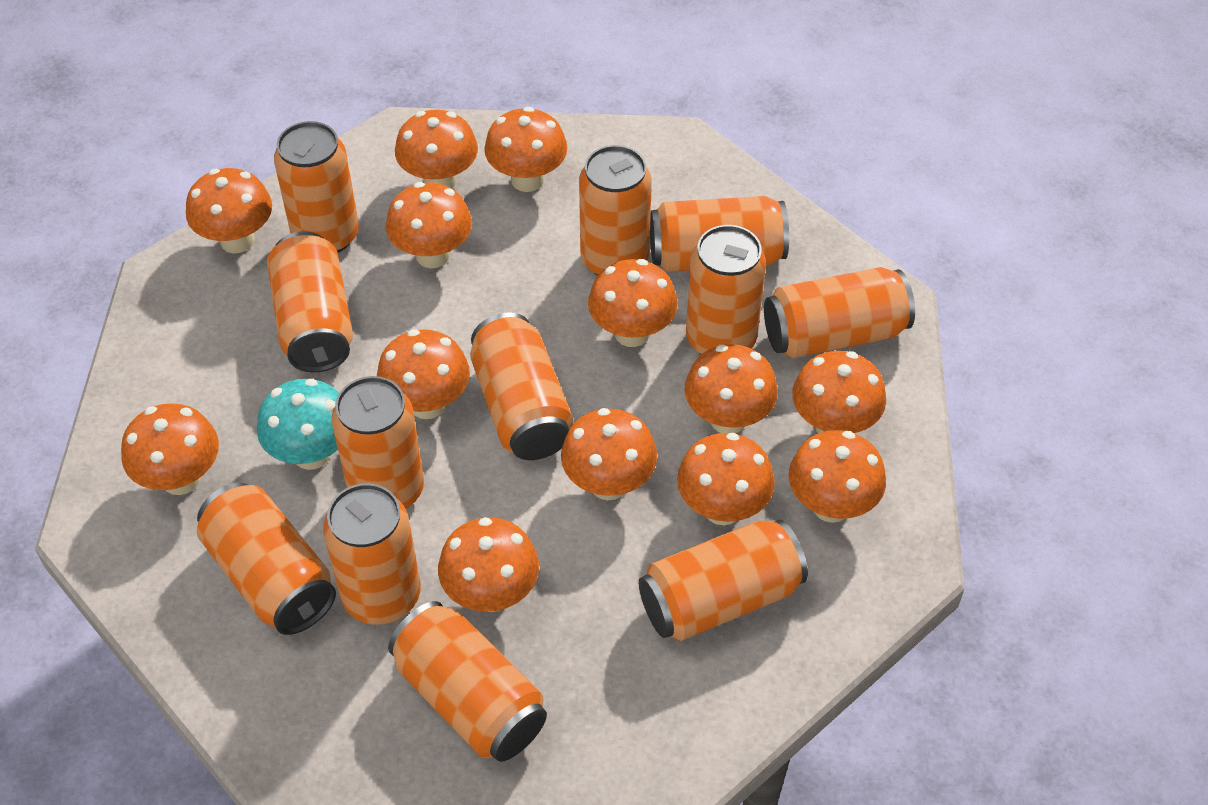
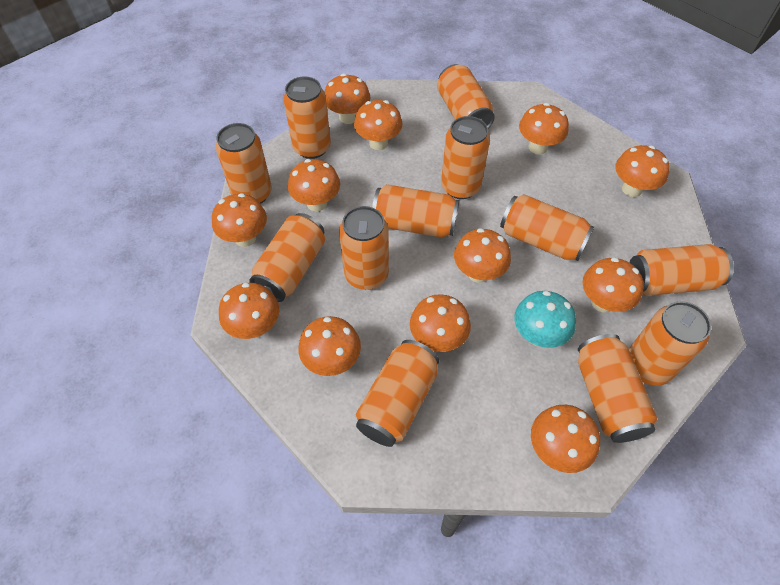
orange mushroom: 13 -> 12

